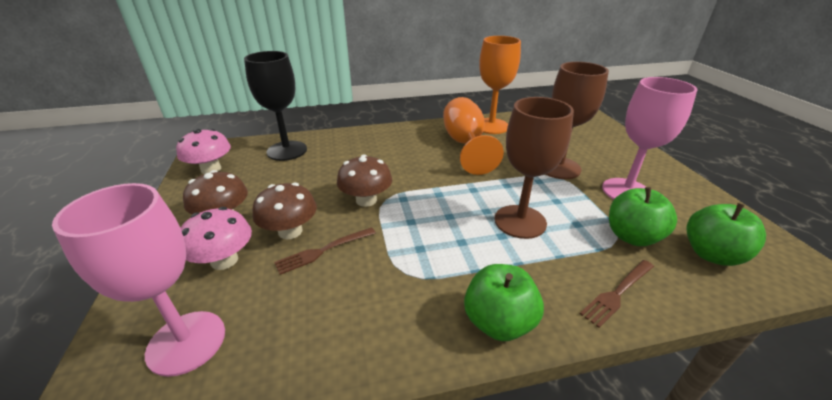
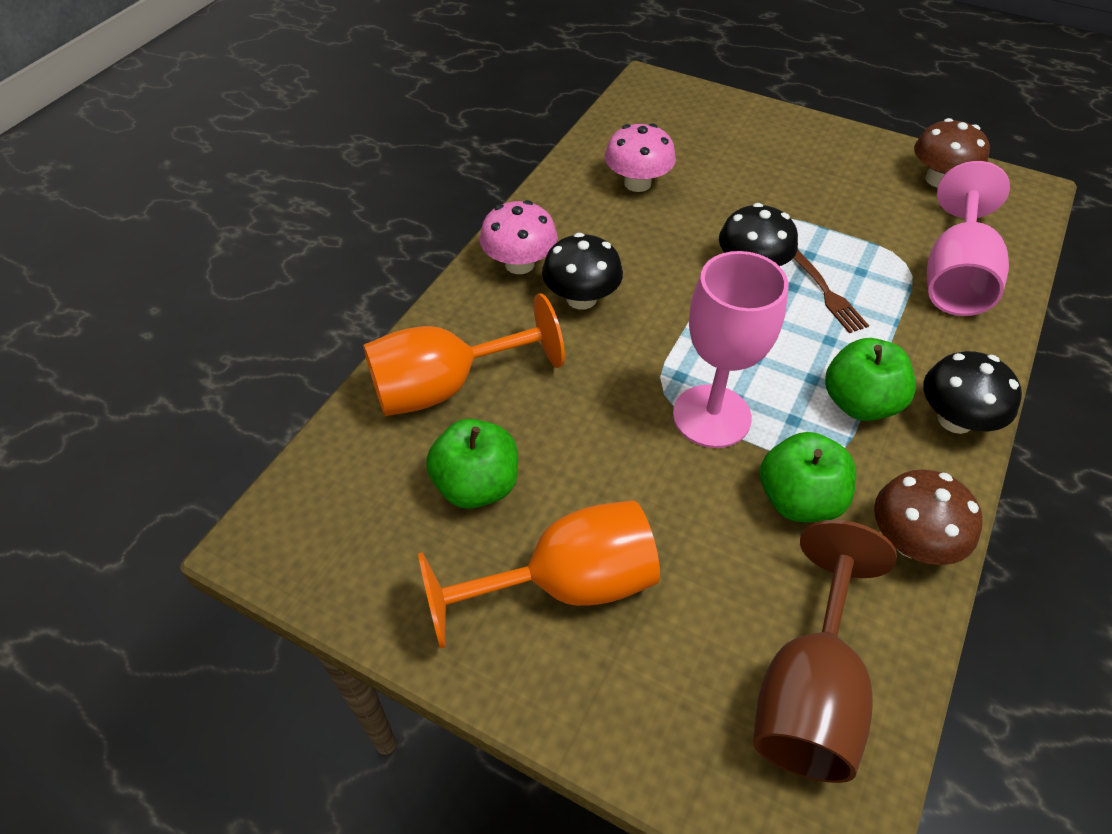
black goblet: 1 -> 0
black mushroom: 0 -> 3
brown fork: 2 -> 1
brown goblet: 2 -> 1
brown mushroom: 3 -> 2

